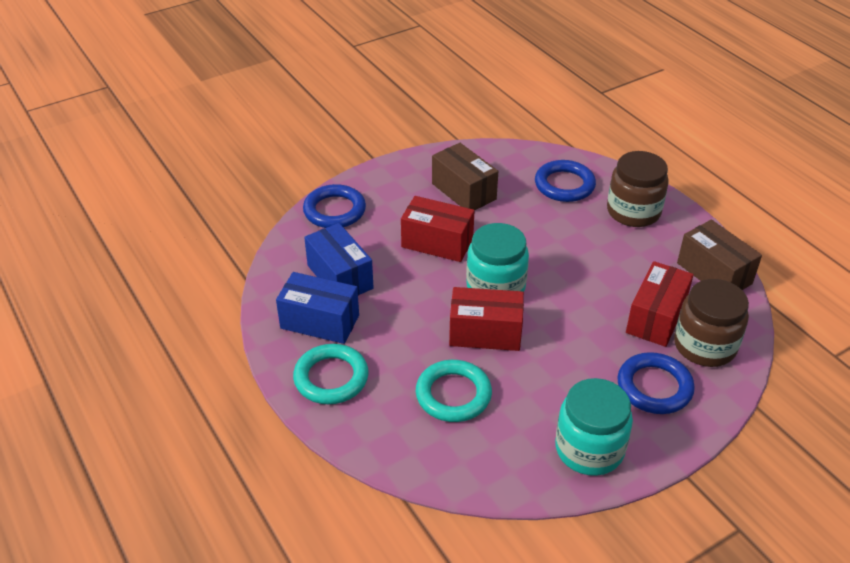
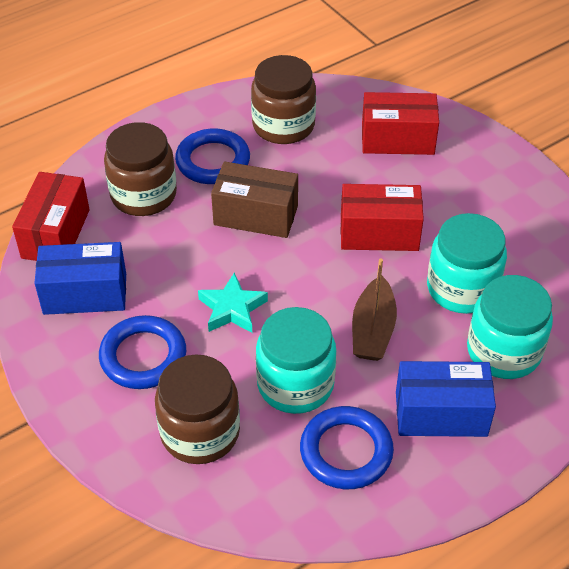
brown boat: 0 -> 1
brown box: 2 -> 1
brown jar: 2 -> 3
turquoise jar: 2 -> 3
turquoise ring: 2 -> 0
turquoise star: 0 -> 1

